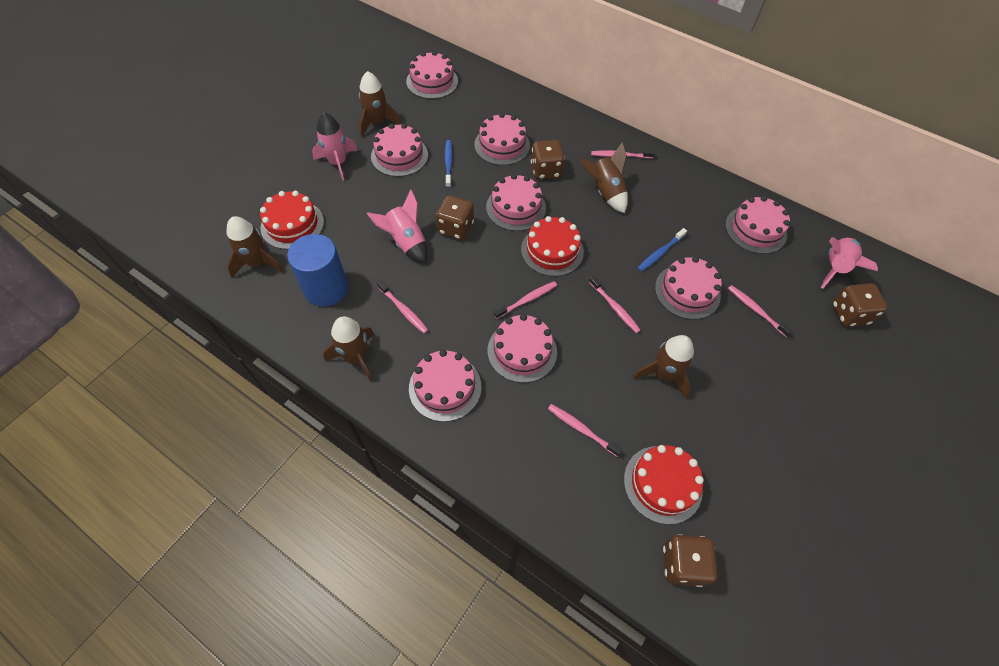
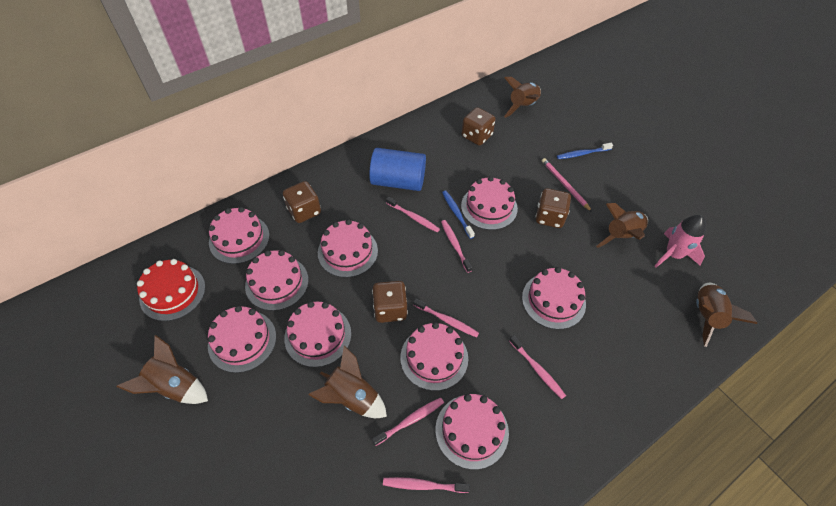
pink cake: 8 -> 9
pink pencil: 0 -> 1
pink rocket: 3 -> 1
red cake: 3 -> 1

